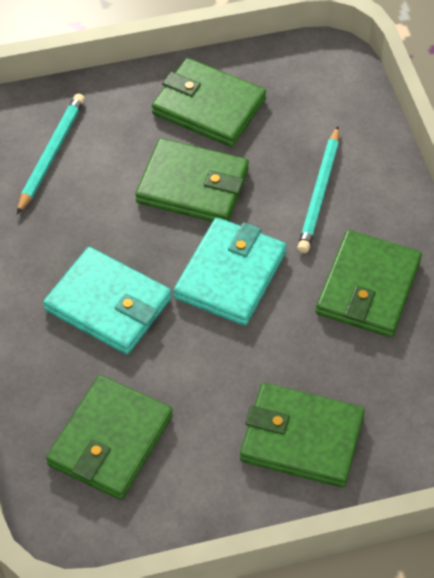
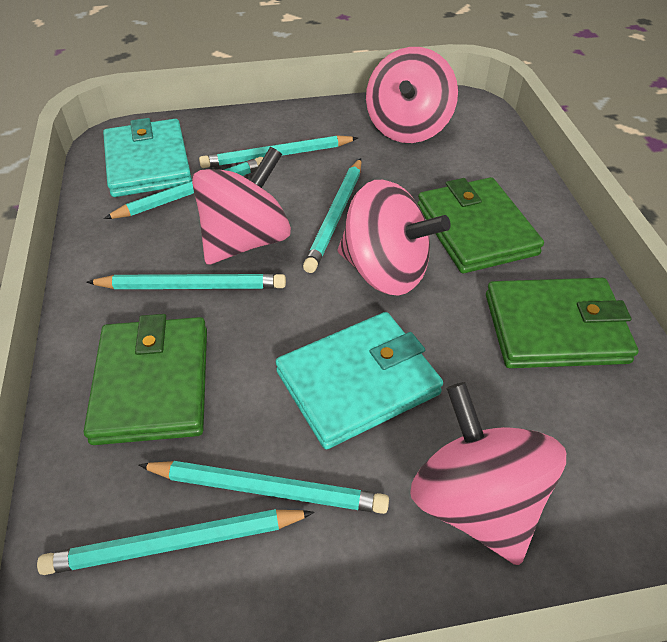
green wallet: 5 -> 3
pink spinning top: 0 -> 4
turquoise pencil: 2 -> 6

